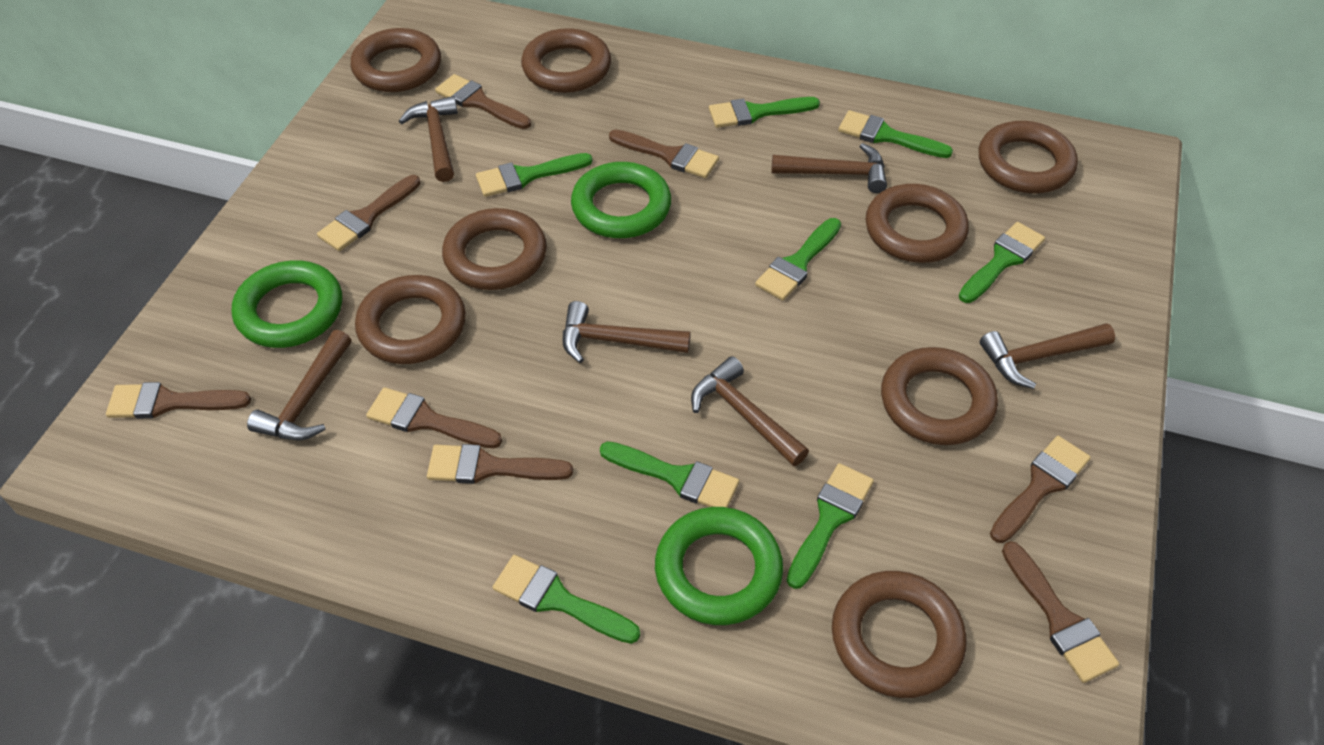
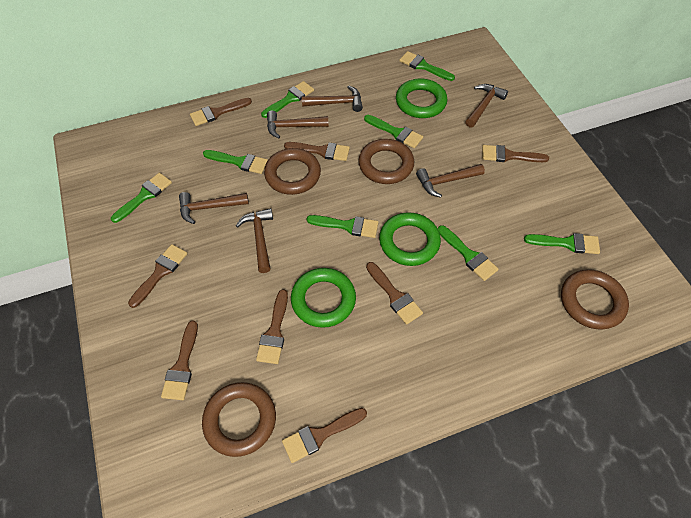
brown ring: 8 -> 4

